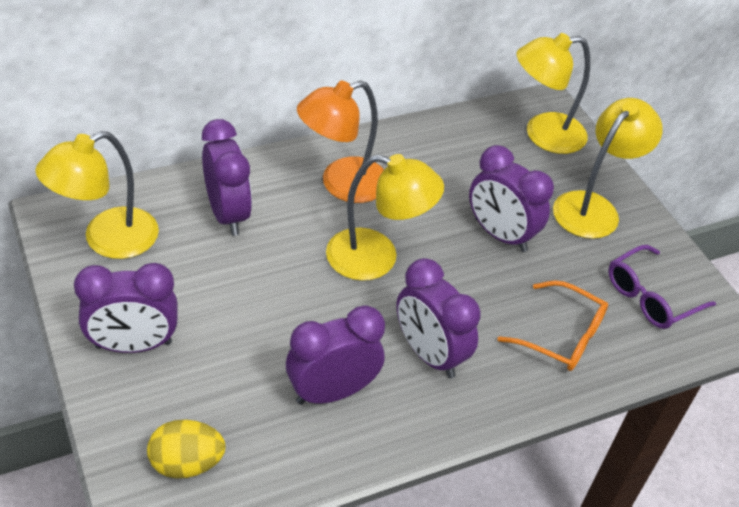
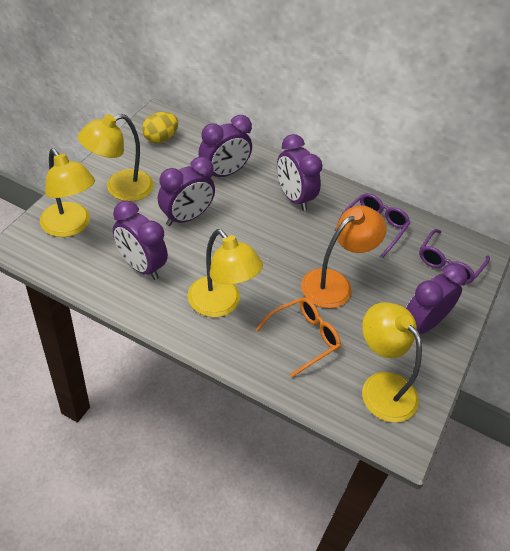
purple glasses: 1 -> 2

